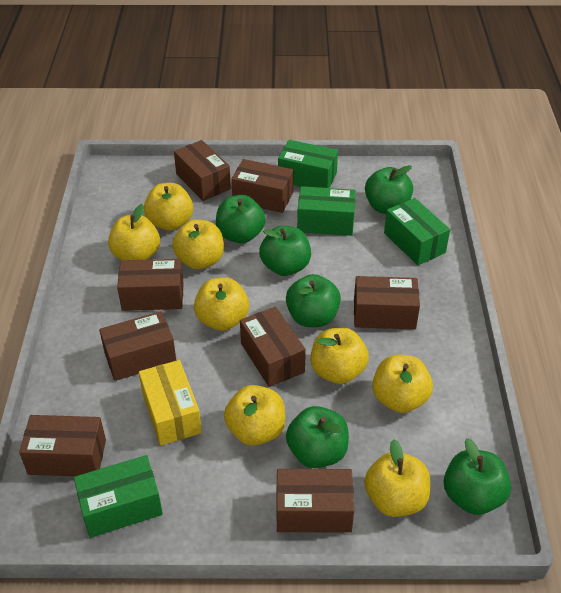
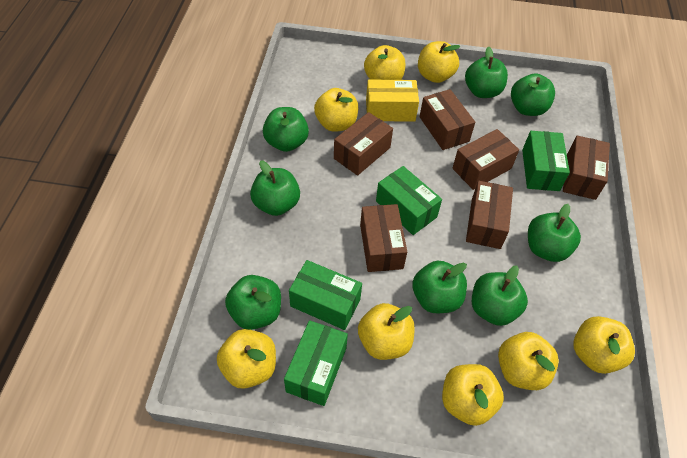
brown box: 8 -> 6
green apple: 6 -> 8

